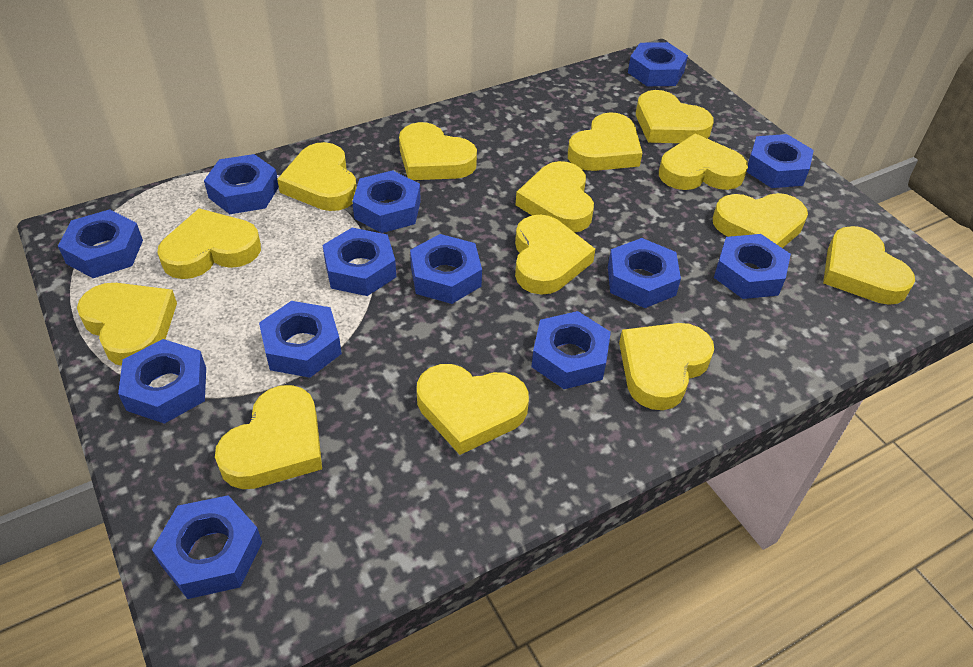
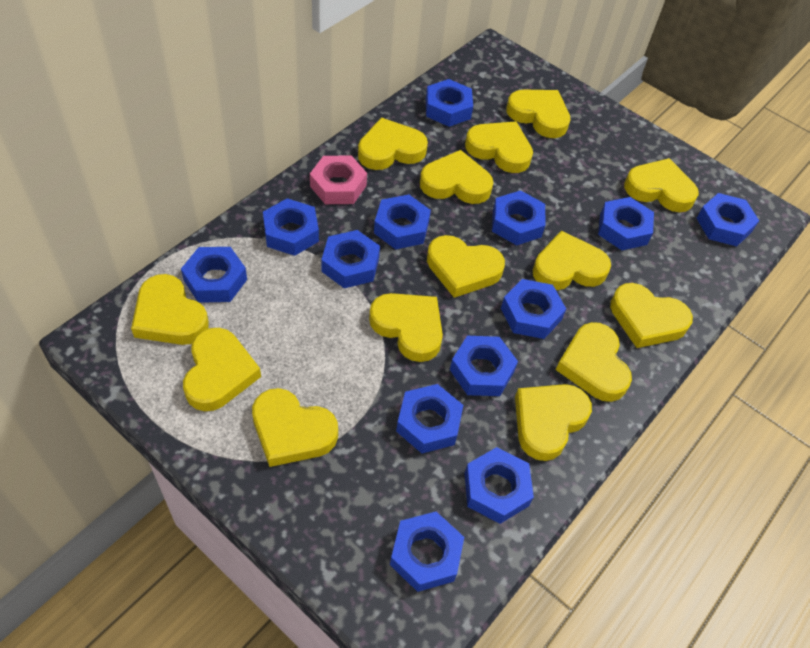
pink nut: 0 -> 1

